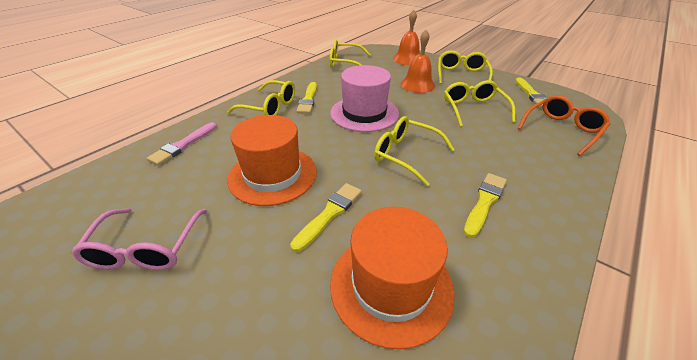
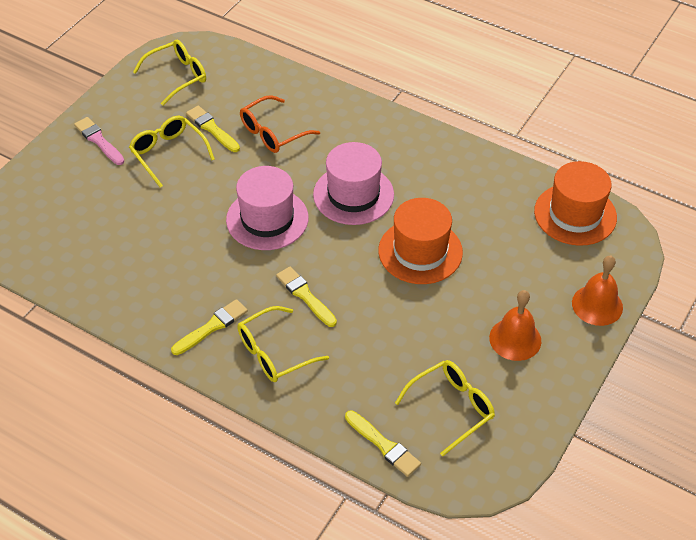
pink glasses: 1 -> 0
pink hat: 1 -> 2
yellow glasses: 5 -> 4

